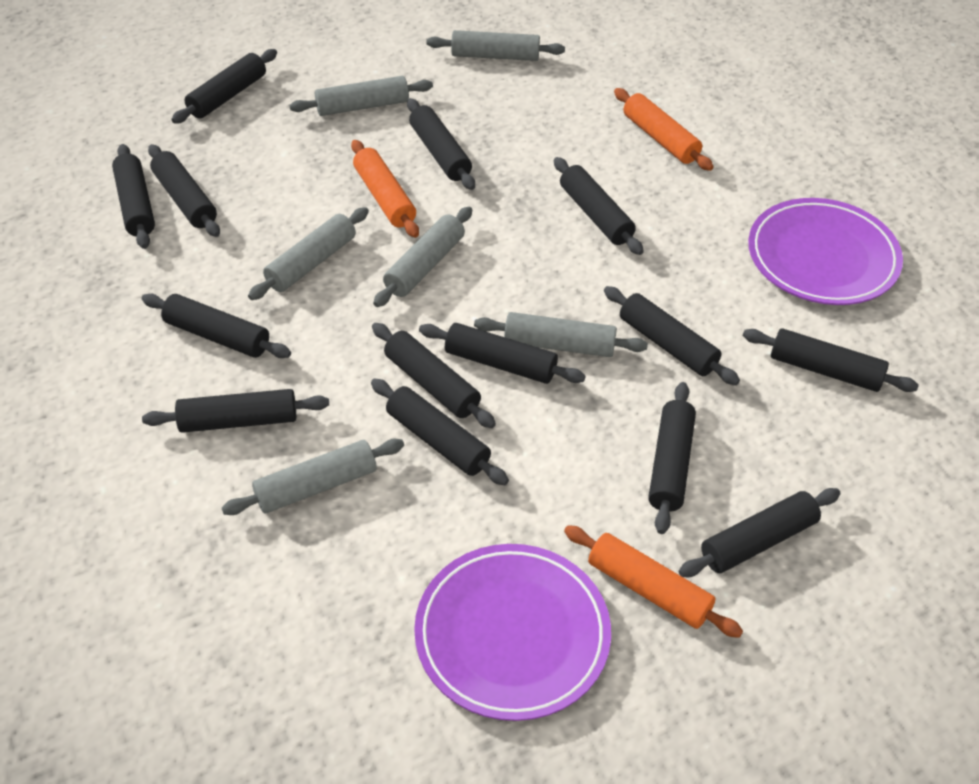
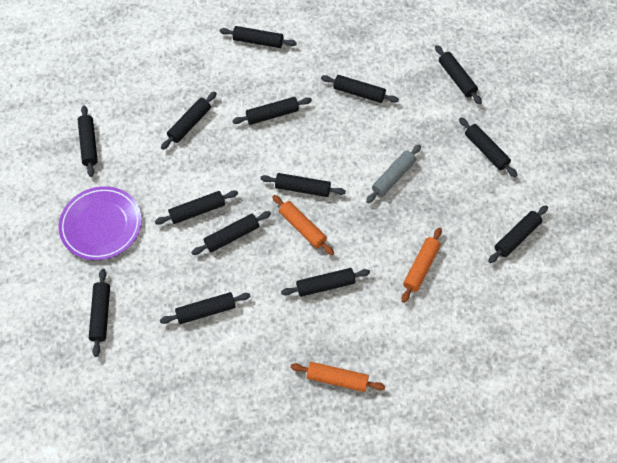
grey rolling pin: 6 -> 1
purple plate: 2 -> 1

